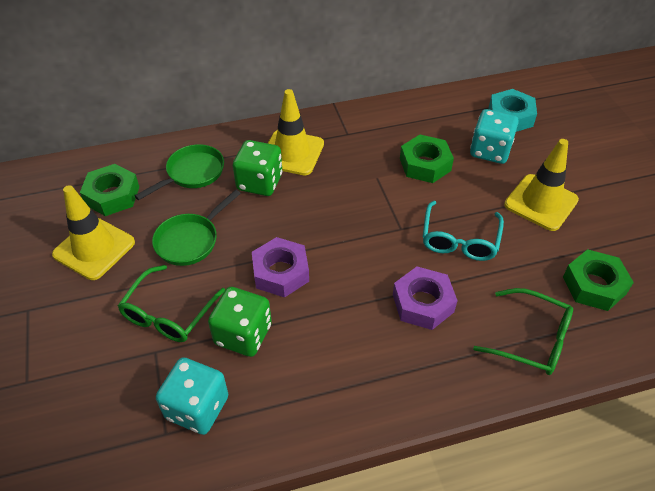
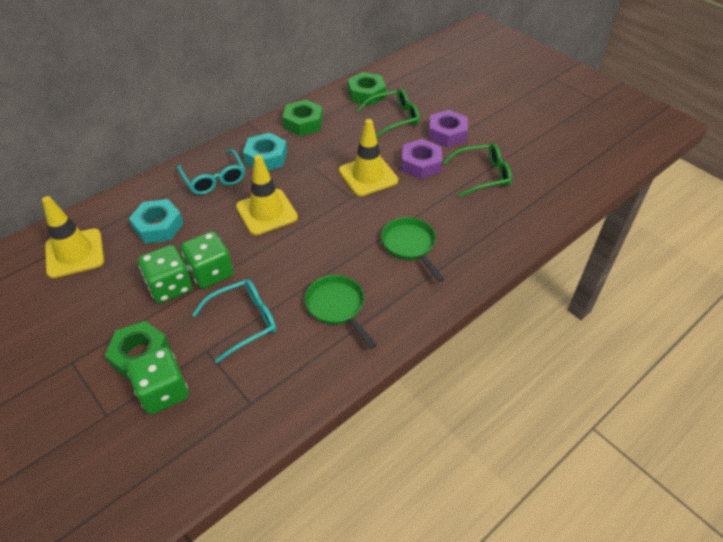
green dice: 2 -> 3
turquoise dice: 2 -> 0
turquoise glasses: 1 -> 2
turquoise nut: 1 -> 2

